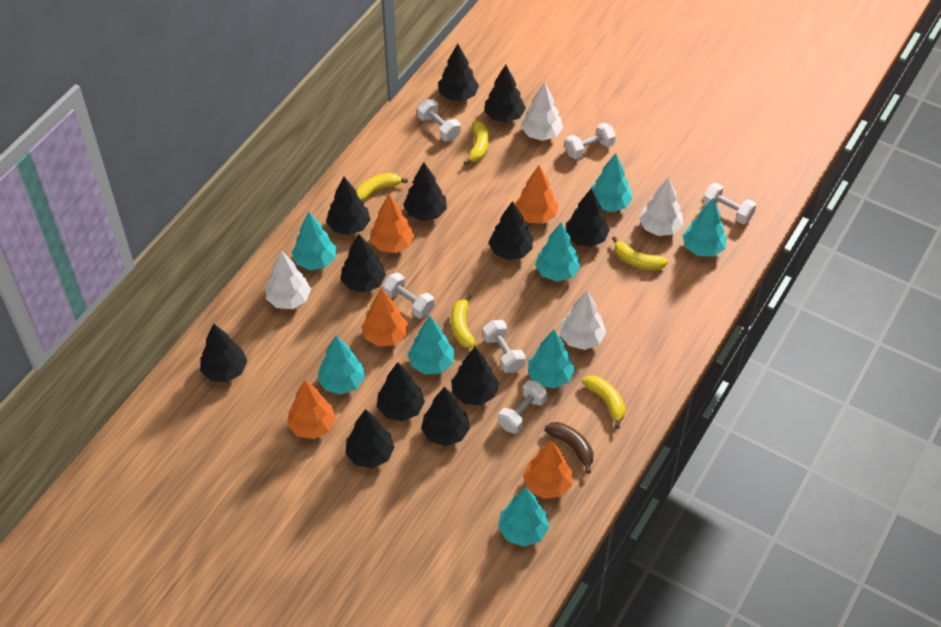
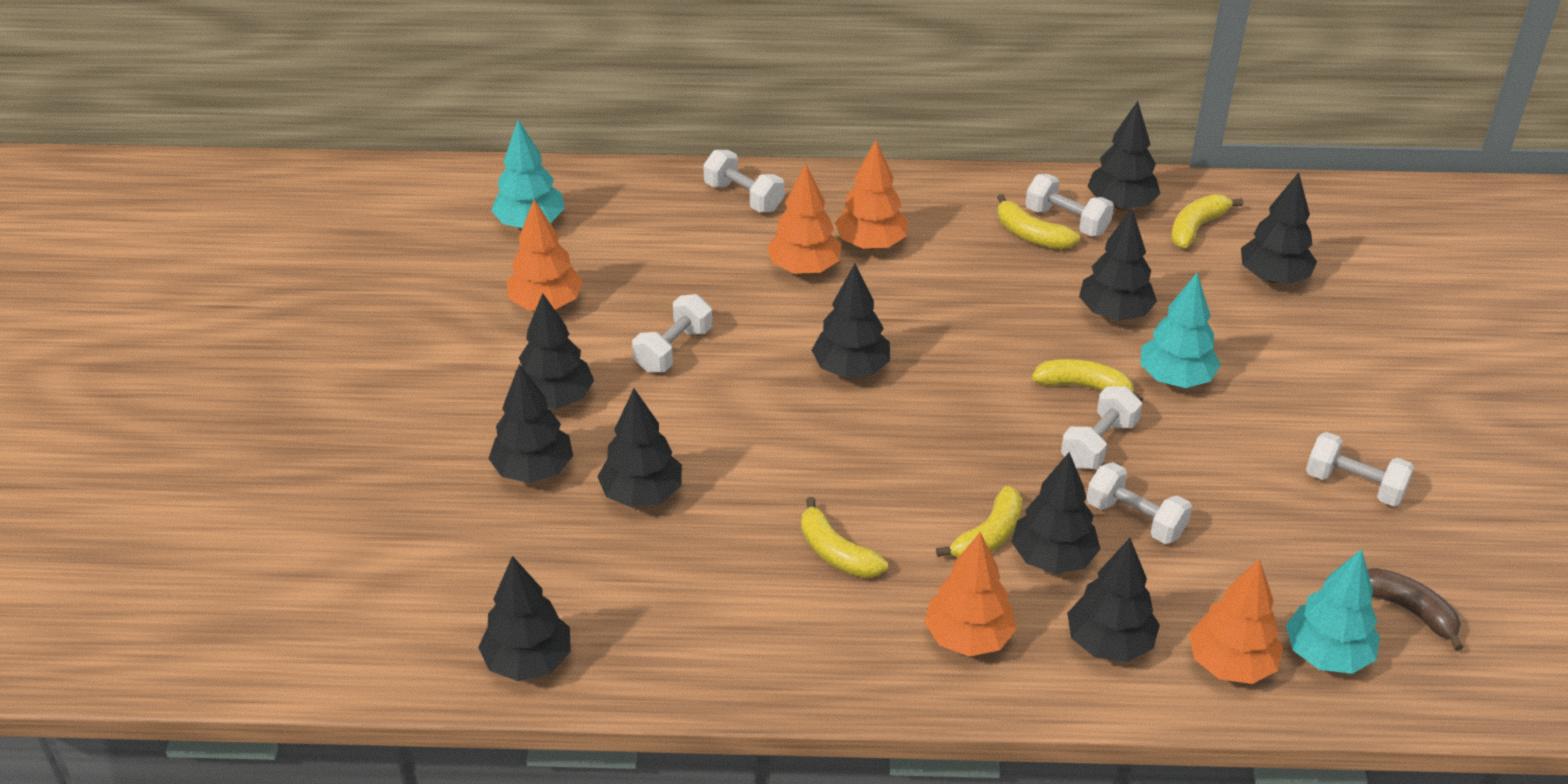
black tree: 12 -> 10
turquoise tree: 8 -> 3
white tree: 4 -> 0

